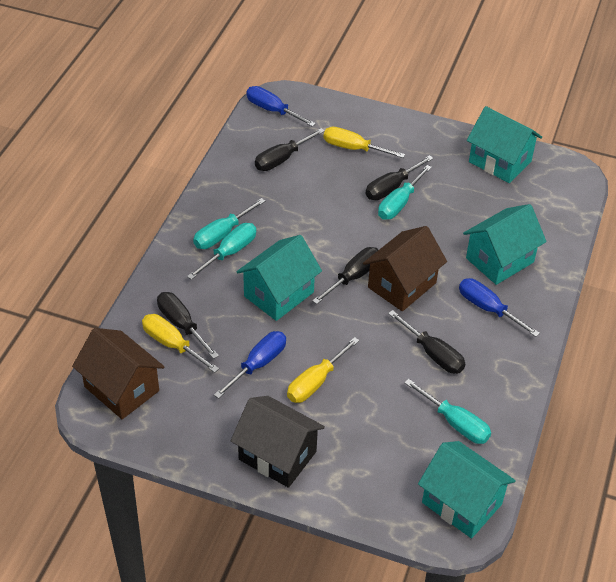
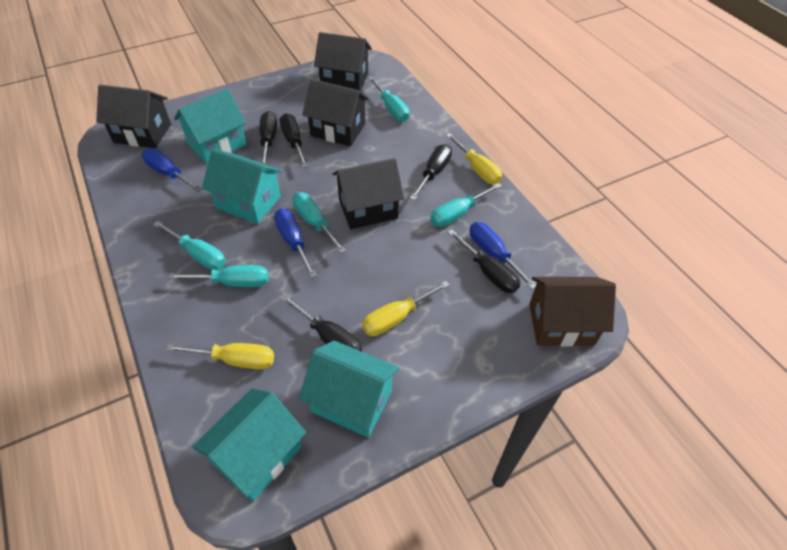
black house: 1 -> 4
brown house: 2 -> 1
turquoise screwdriver: 4 -> 5

